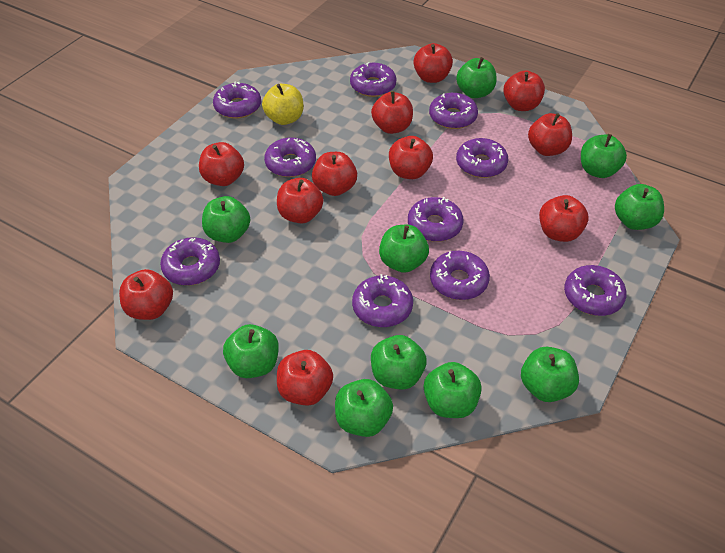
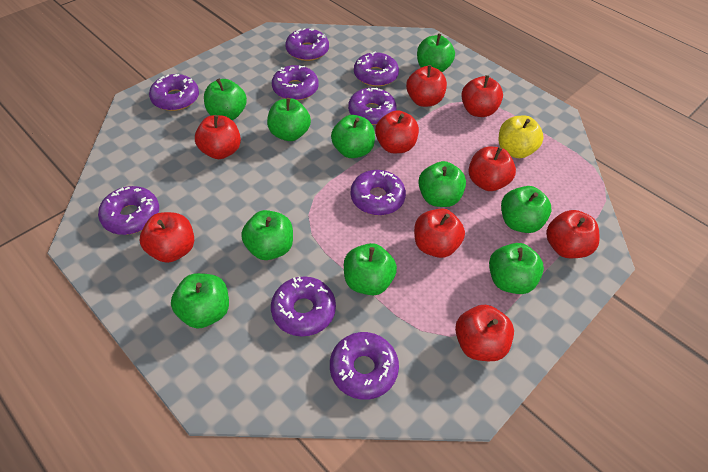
purple donut: 10 -> 9
red apple: 11 -> 9

